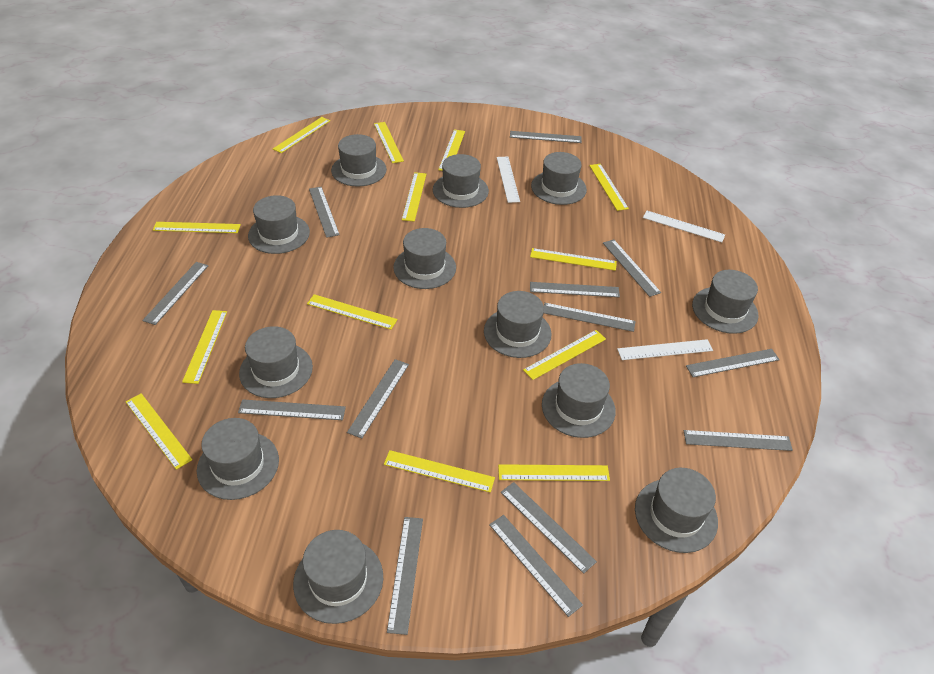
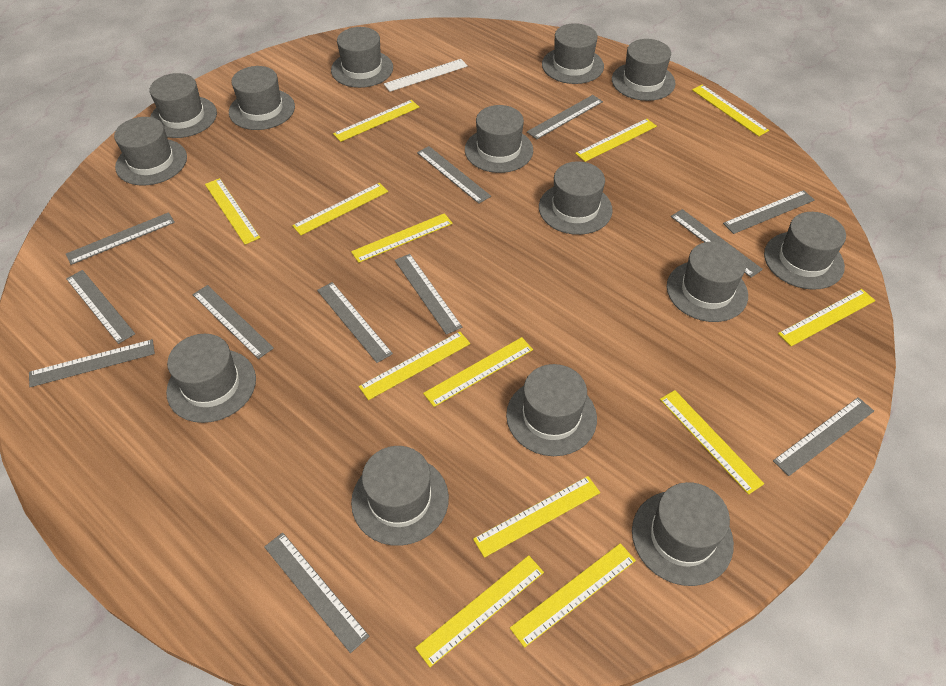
grey hat: 12 -> 14
grey ruler: 13 -> 12
white ruler: 3 -> 1

